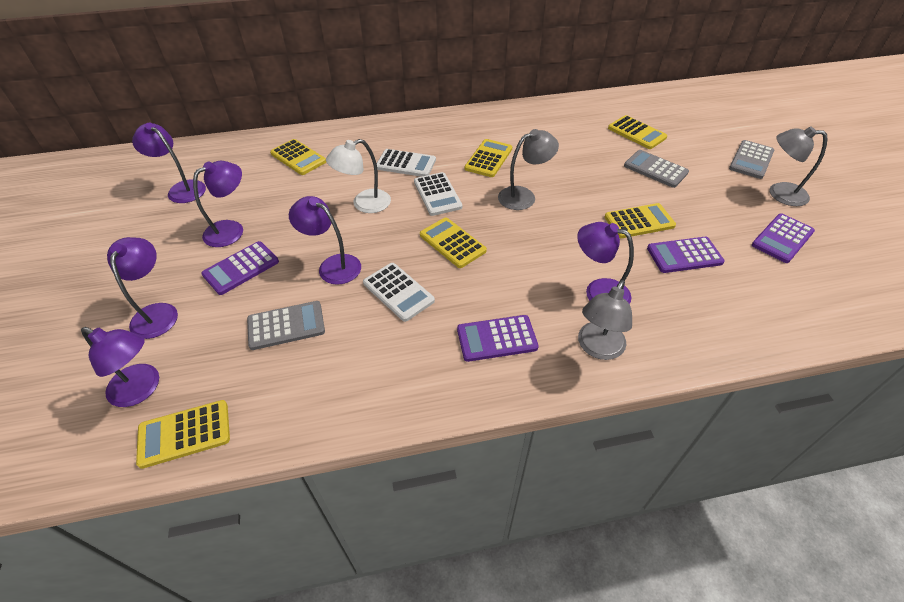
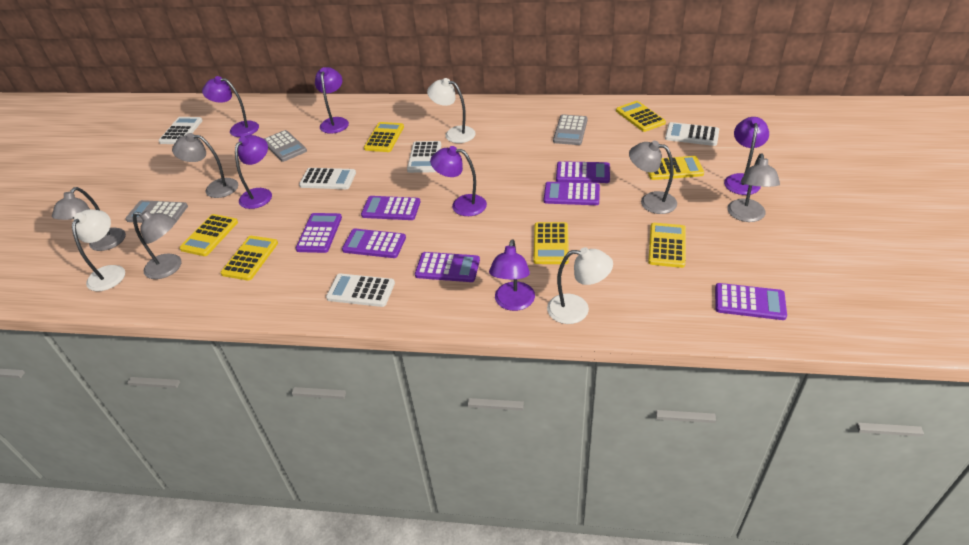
grey lamp: 3 -> 5
purple calculator: 4 -> 7
white calculator: 3 -> 5
white lamp: 1 -> 3
yellow calculator: 6 -> 7

